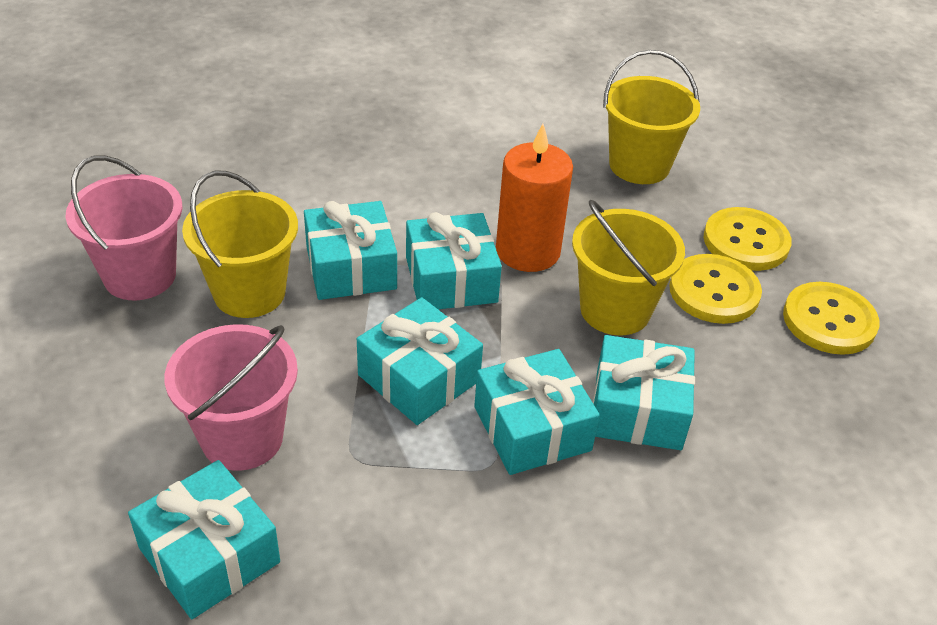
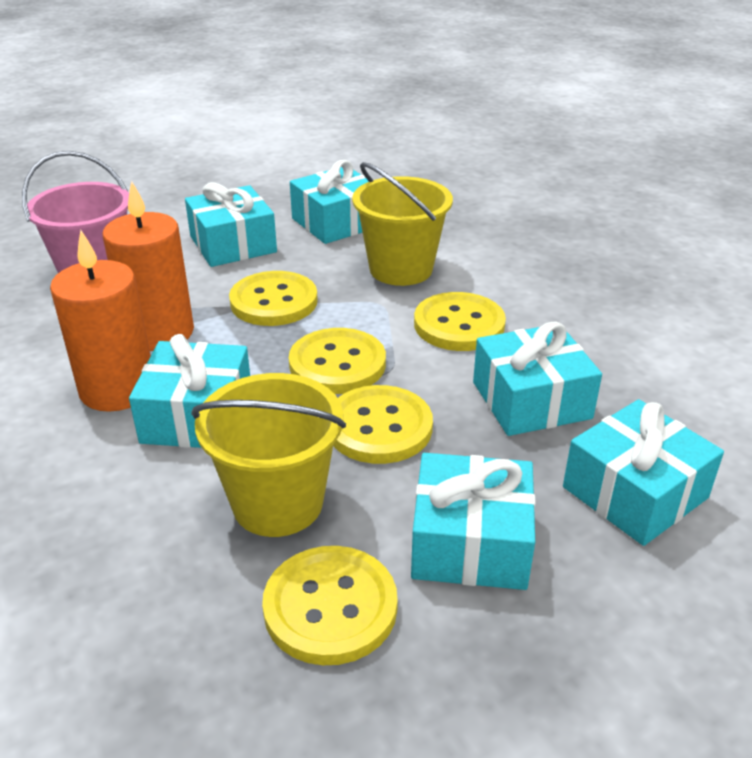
orange candle: 1 -> 2
pink bucket: 2 -> 1
yellow bucket: 3 -> 2
yellow button: 3 -> 5

